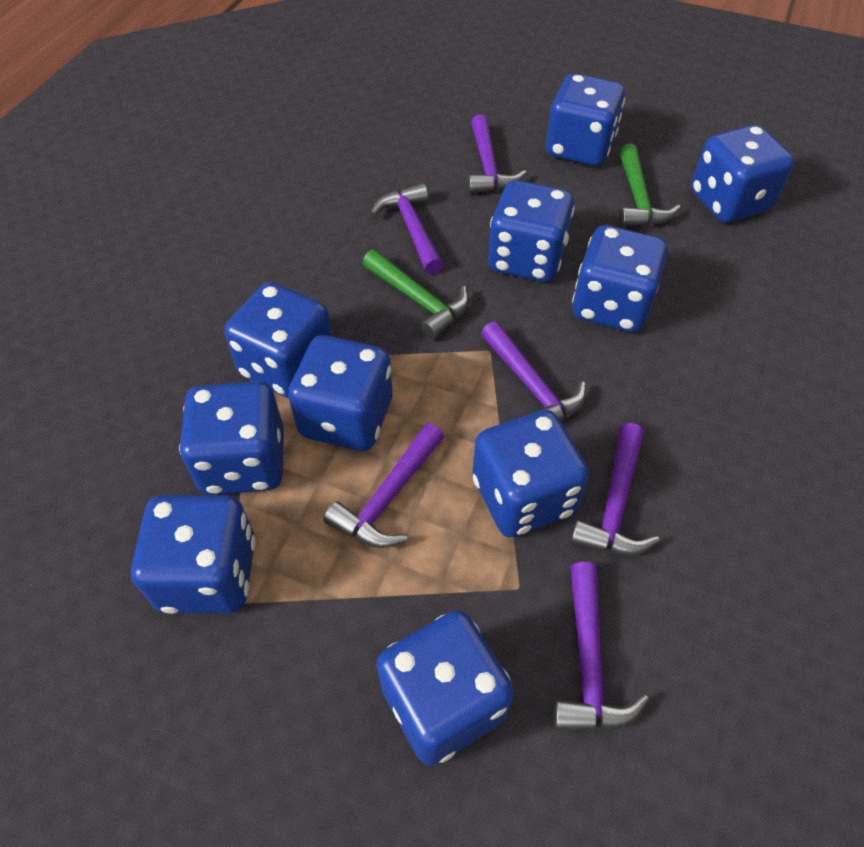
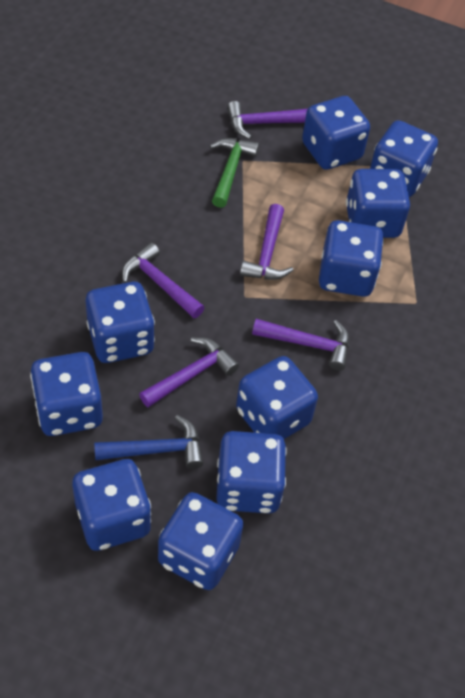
blue hammer: 0 -> 1
green hammer: 2 -> 1
purple hammer: 6 -> 5

